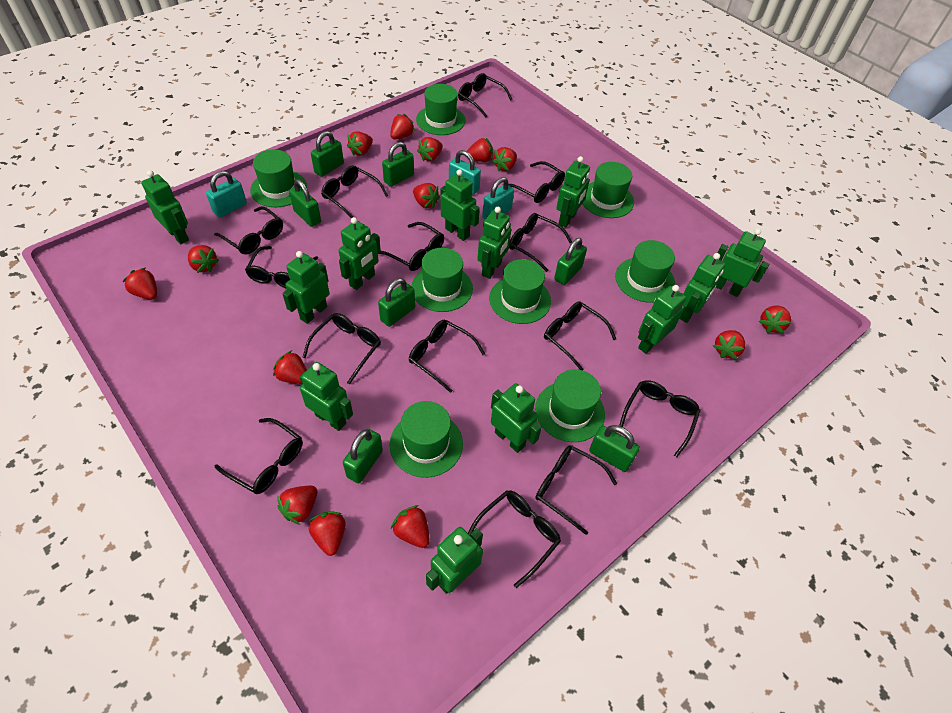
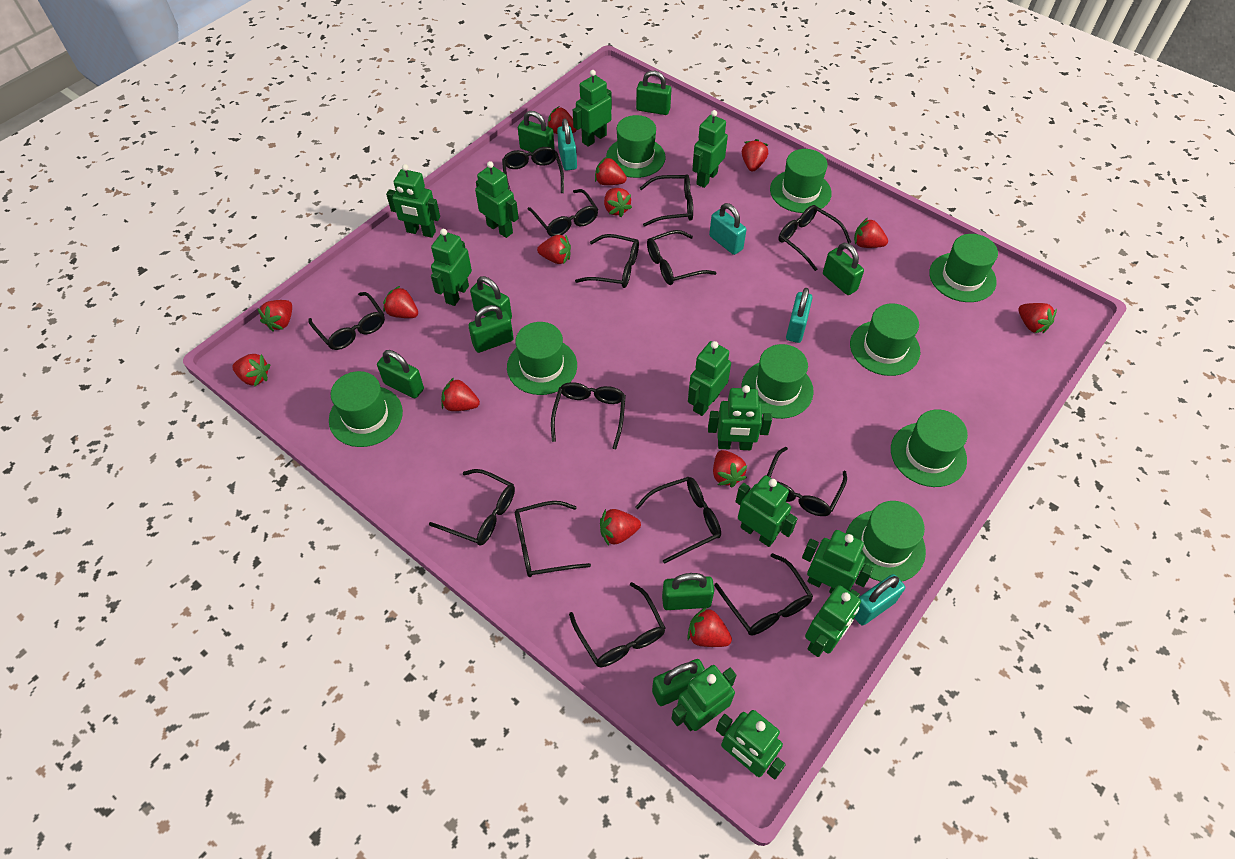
green hat: 8 -> 9
green padlock: 7 -> 8
turquoise padlock: 3 -> 4

